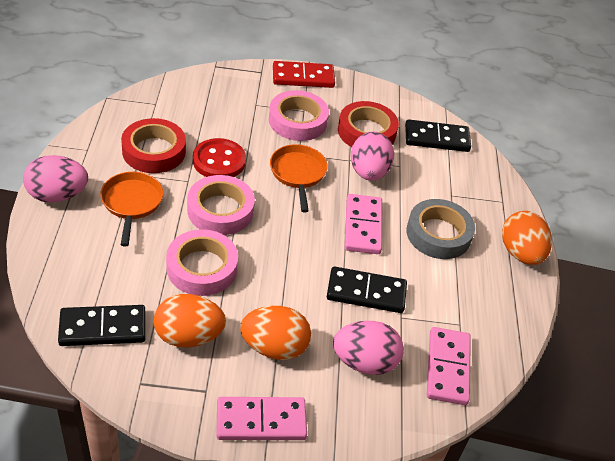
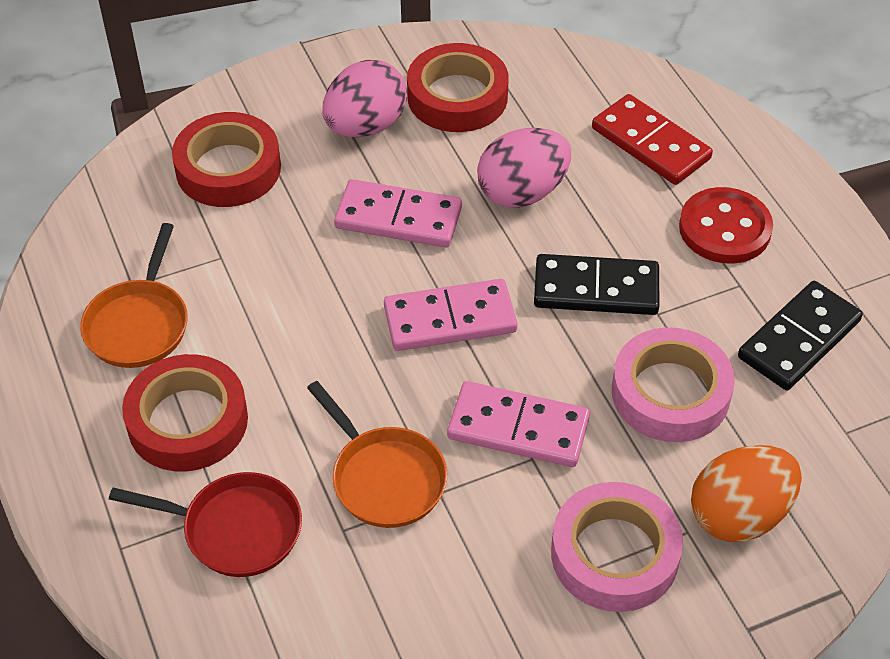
black domino: 3 -> 2
grey tape: 1 -> 0
orange egg: 3 -> 1
pink egg: 3 -> 2
pink tape: 3 -> 2
red pan: 0 -> 1
red tape: 2 -> 3

